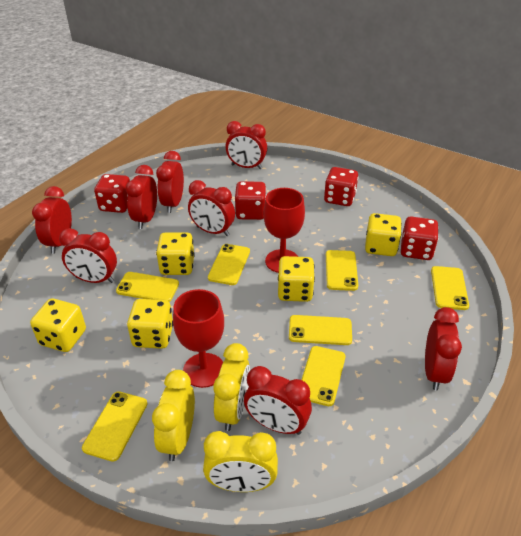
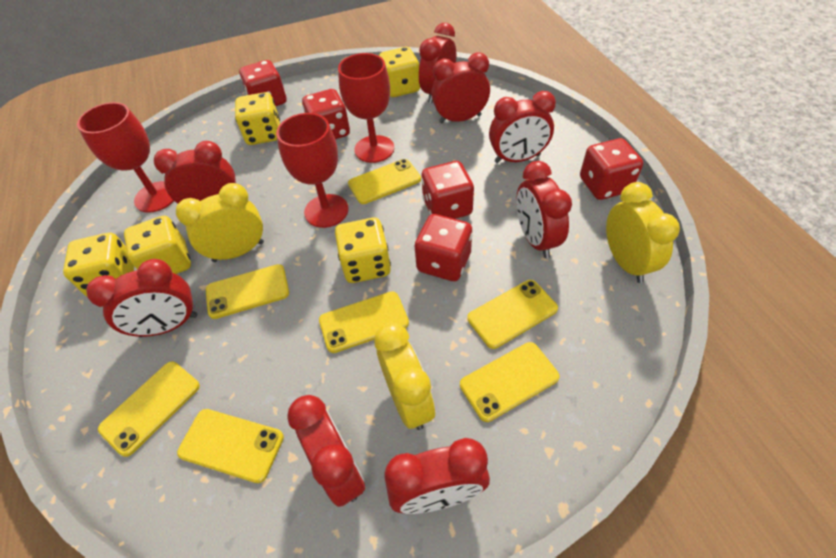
red dice: 4 -> 5
red goblet: 2 -> 3

